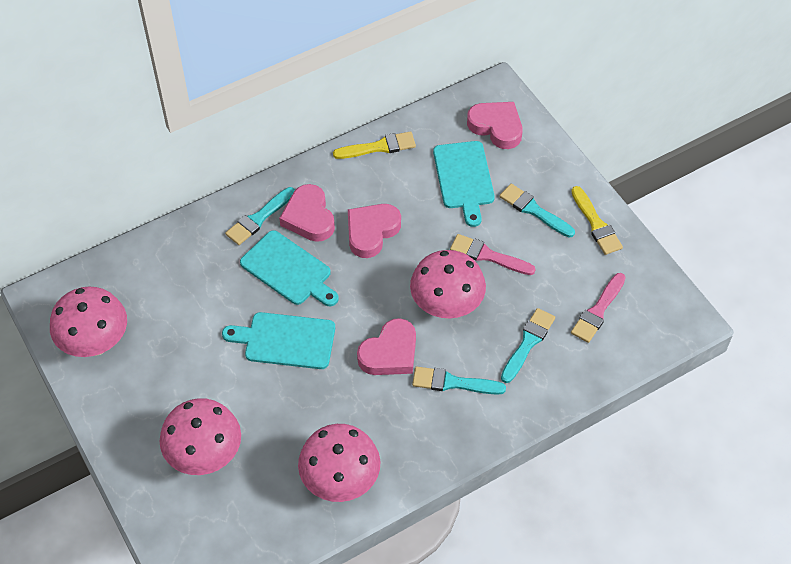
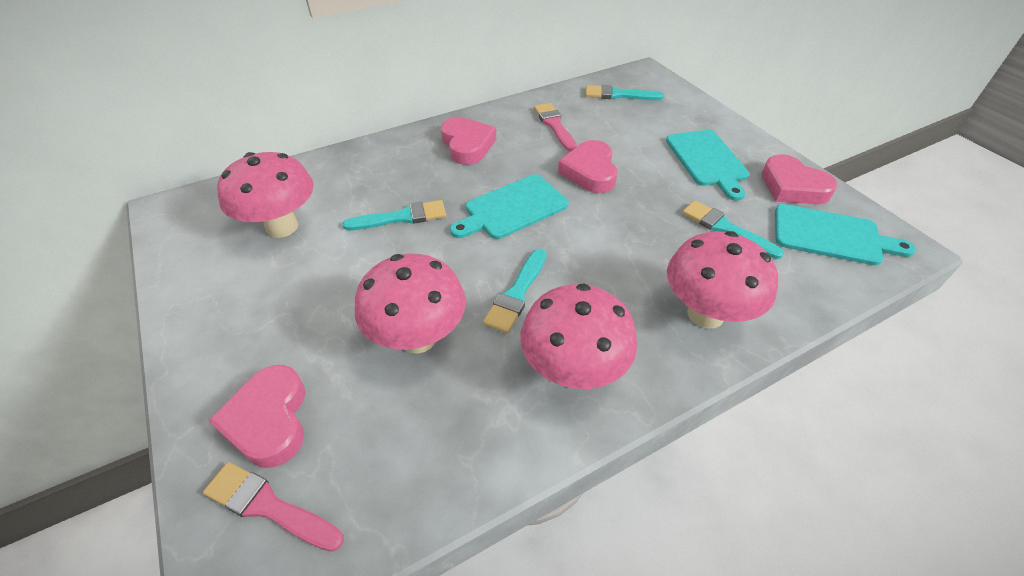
yellow brush: 2 -> 0

